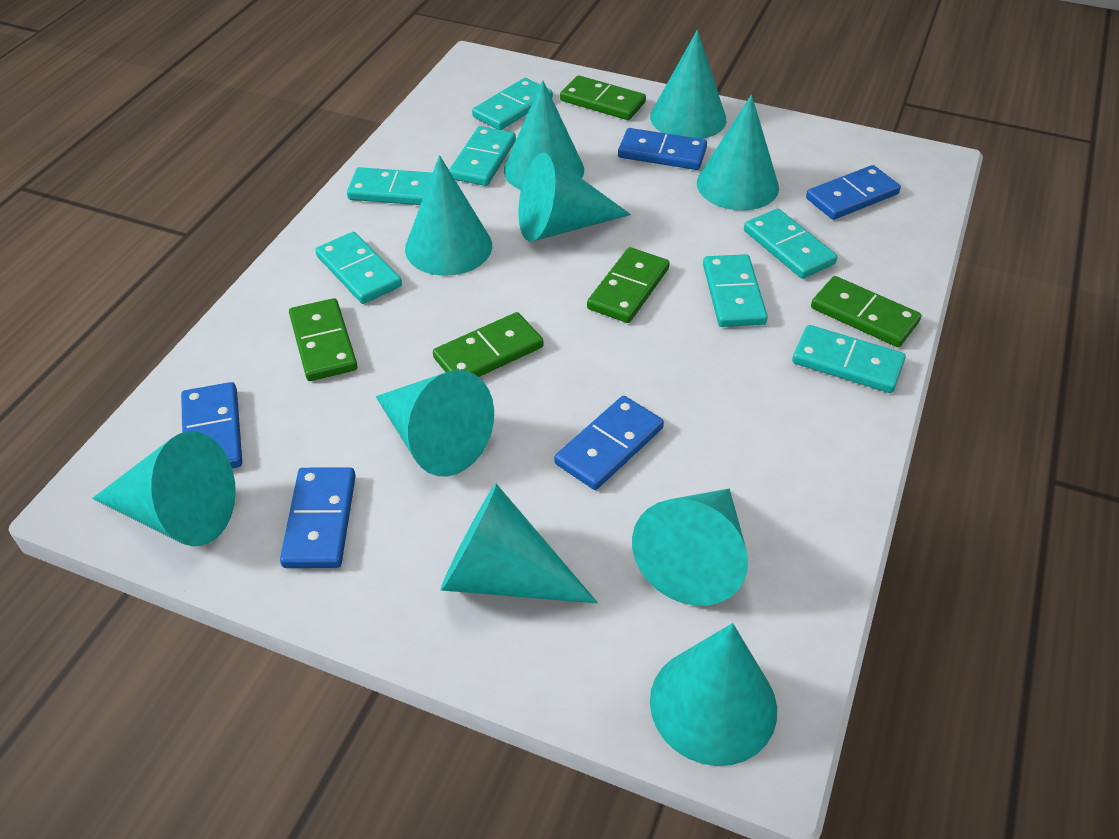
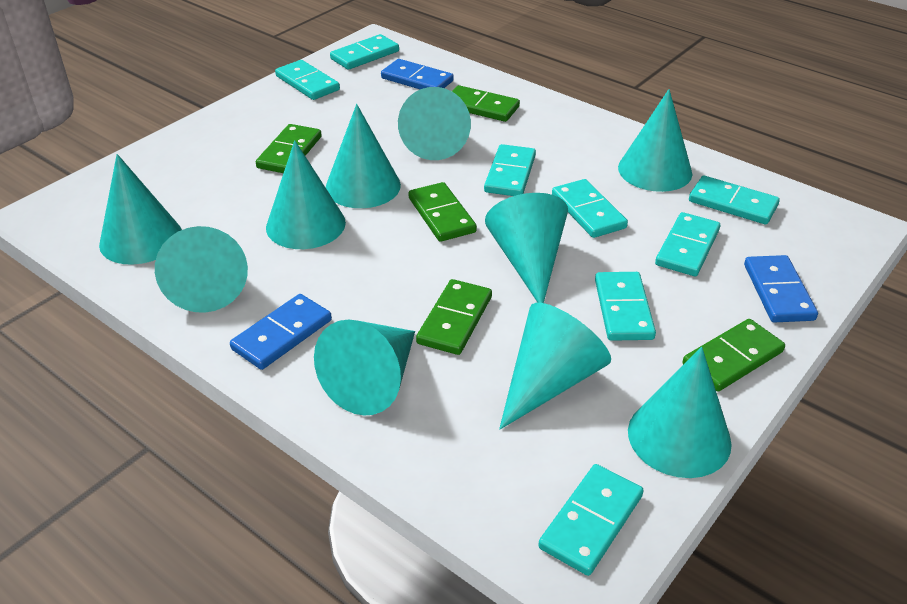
blue domino: 5 -> 3
turquoise domino: 7 -> 8

